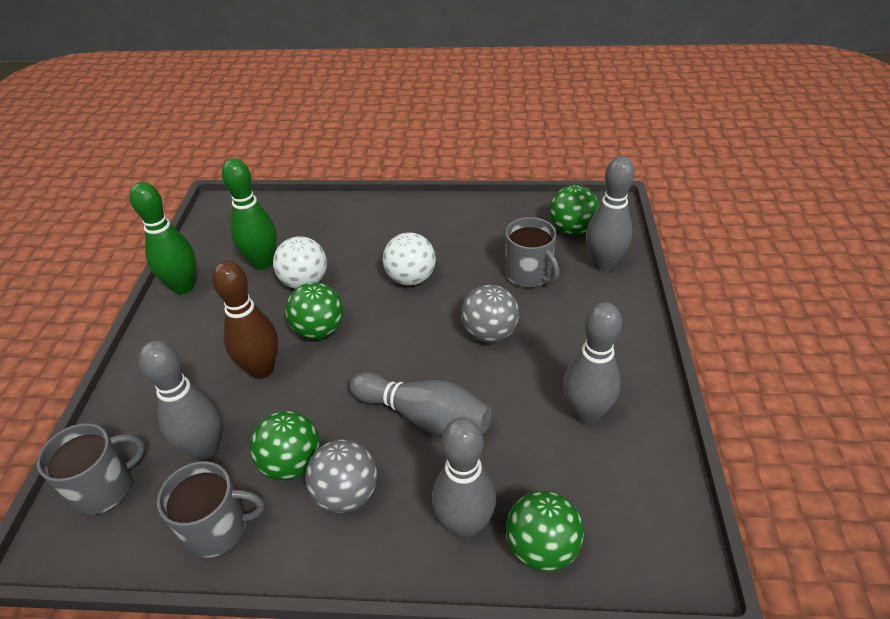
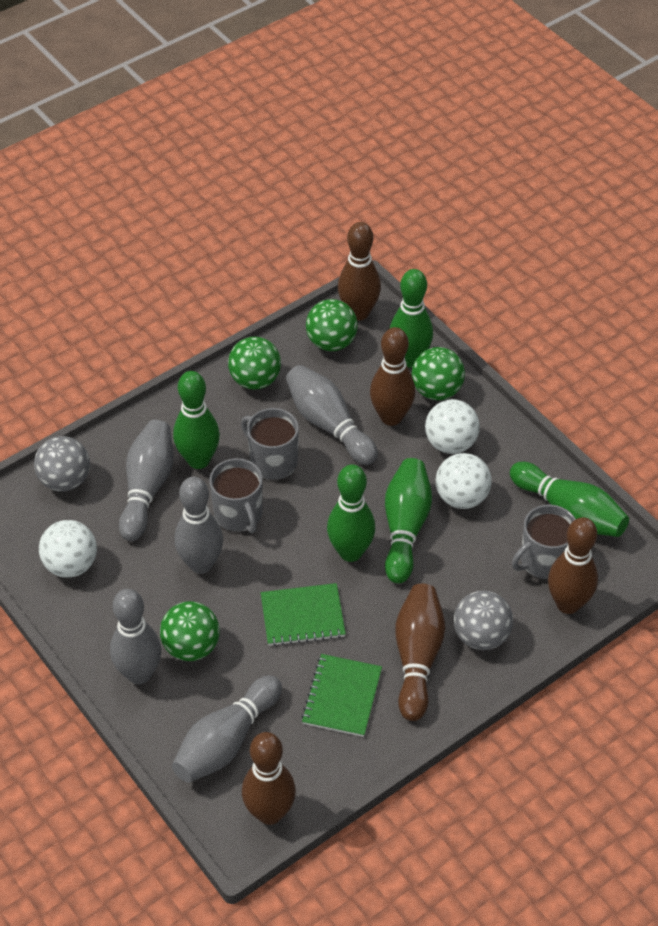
brown bowling pin: 1 -> 5
green bowling pin: 2 -> 5
green notebook: 0 -> 2
white ball: 2 -> 3

